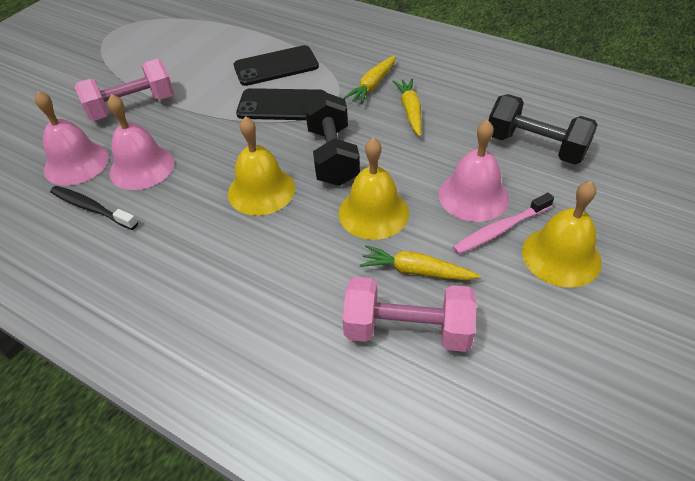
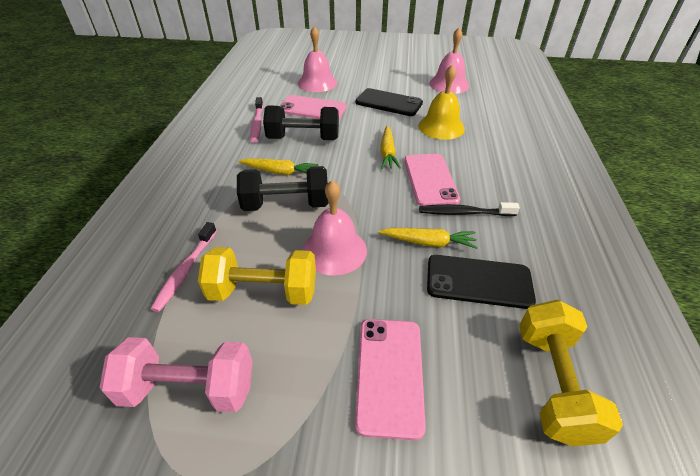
pink dumbbell: 2 -> 1
pink phone: 0 -> 3
pink toothbrush: 1 -> 2
yellow bell: 3 -> 1
yellow dumbbell: 0 -> 2

